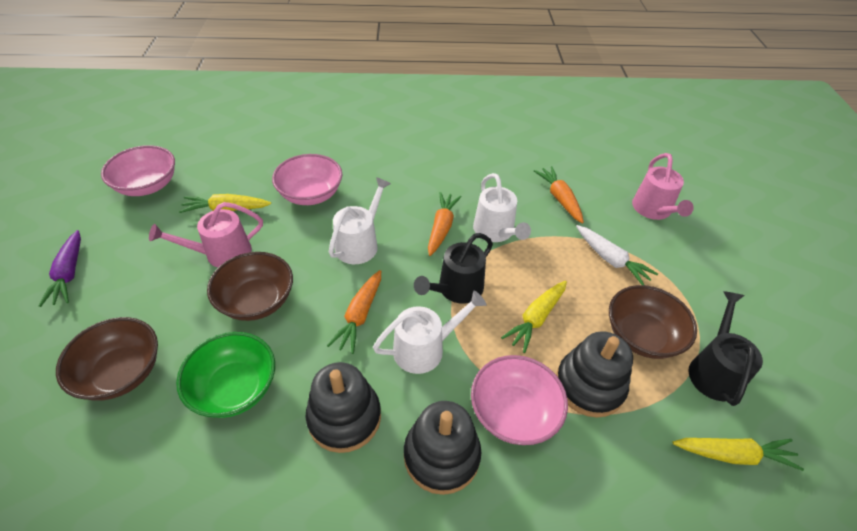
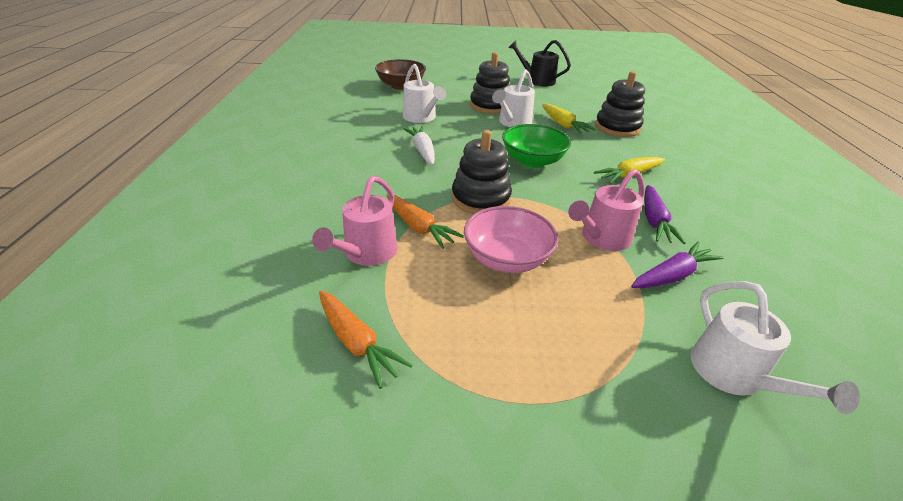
black watering can: 2 -> 1
brown bowl: 3 -> 1
orange carrot: 3 -> 2
pink bowl: 3 -> 1
purple carrot: 1 -> 2
yellow carrot: 3 -> 2

